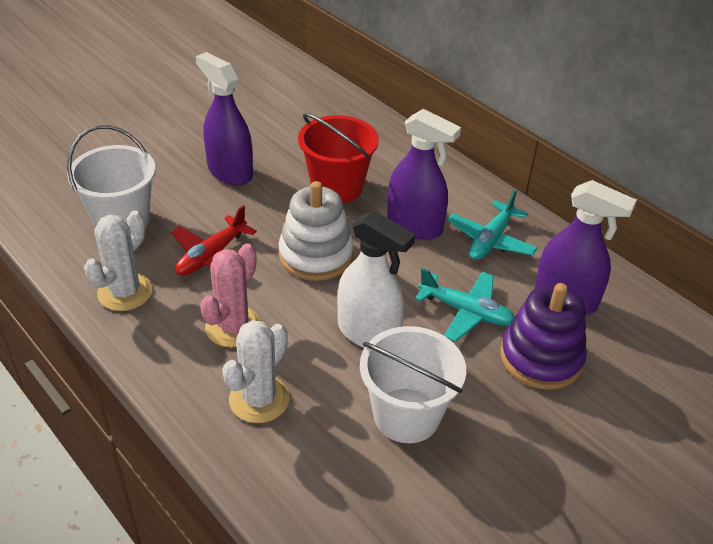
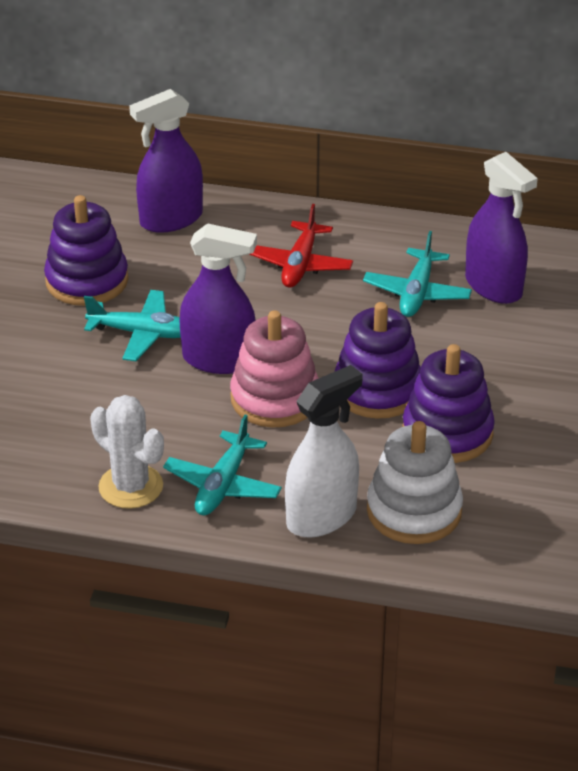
pink cactus: 1 -> 0
pink stacking toy: 0 -> 1
purple stacking toy: 1 -> 3
red bucket: 1 -> 0
turquoise plane: 2 -> 3
white bucket: 2 -> 0
white cactus: 2 -> 1

